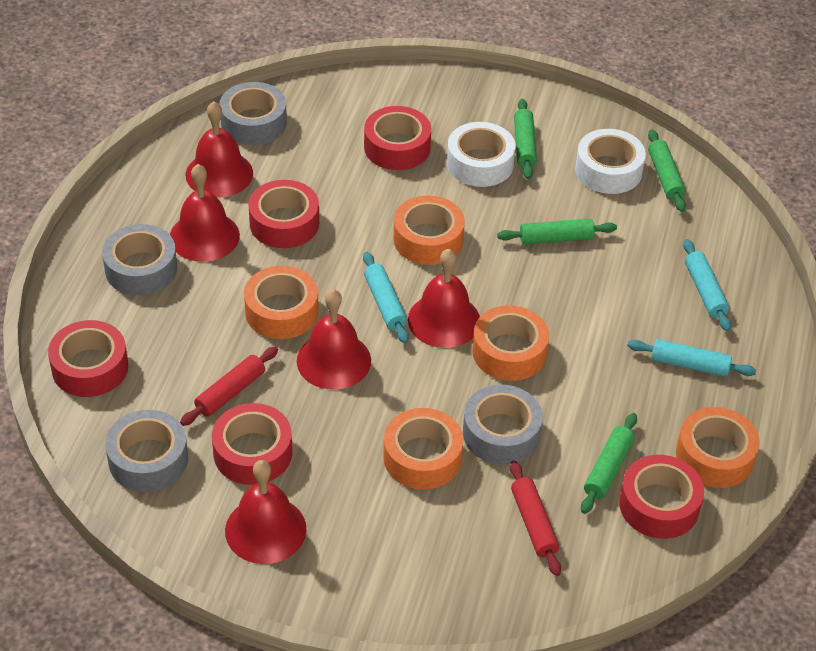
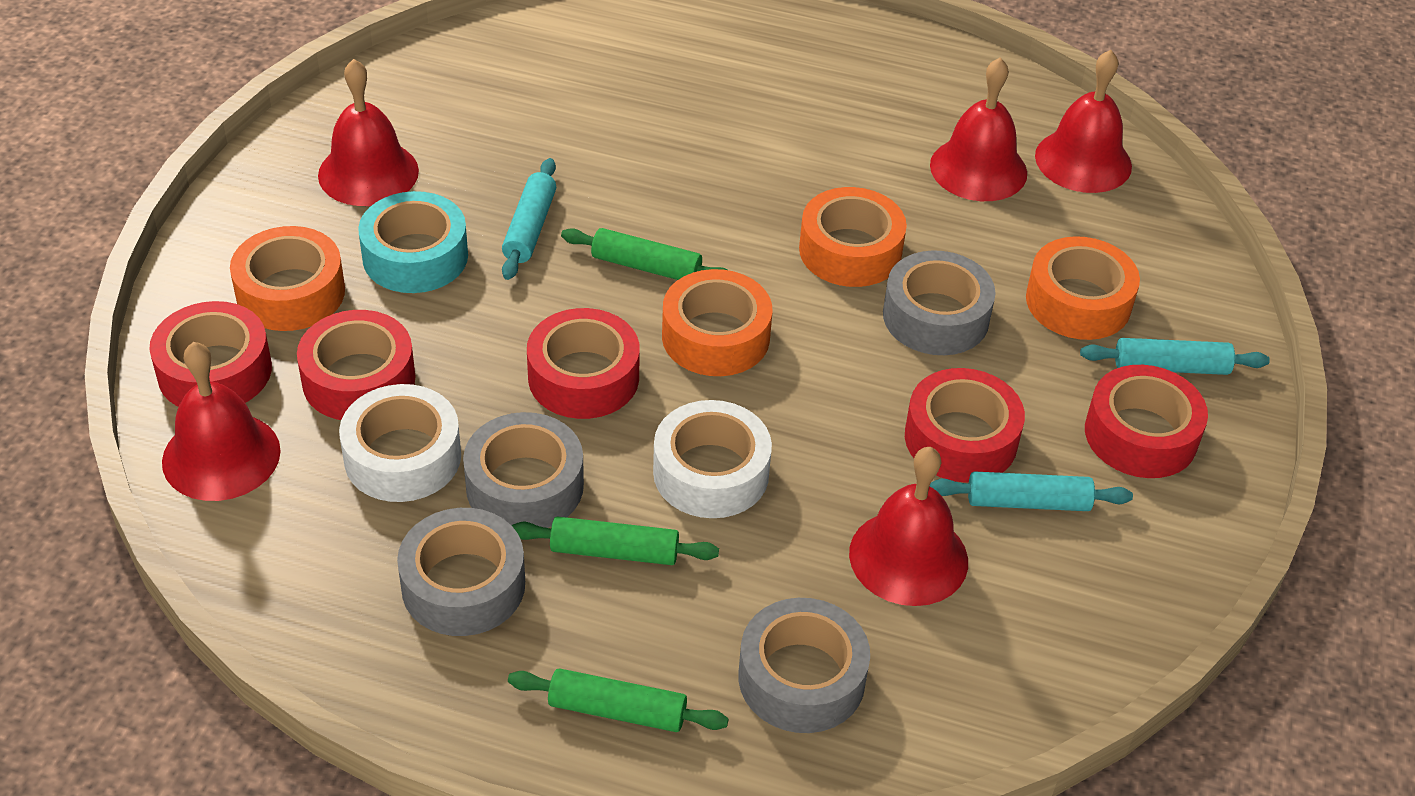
green rolling pin: 4 -> 3
orange tape: 5 -> 4
red rolling pin: 2 -> 0
turquoise tape: 0 -> 1

